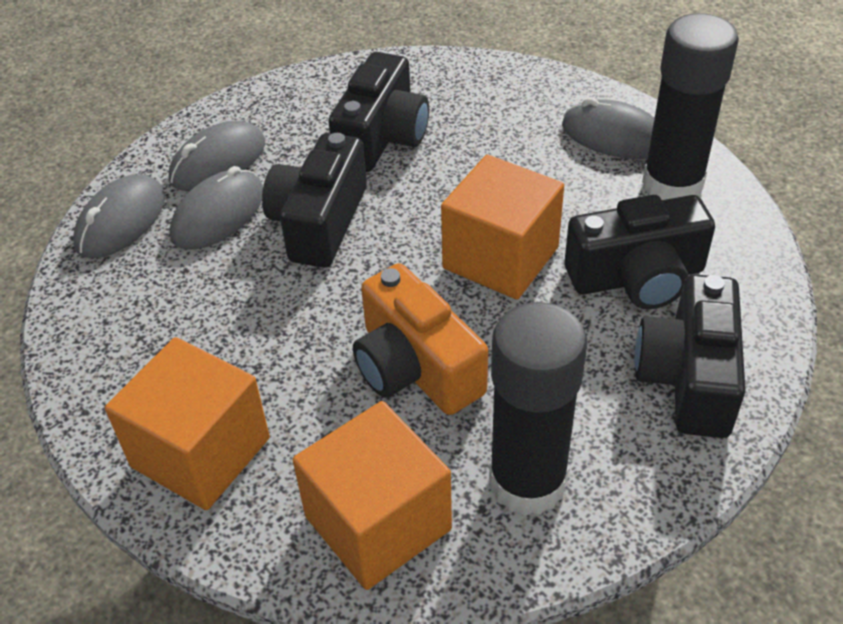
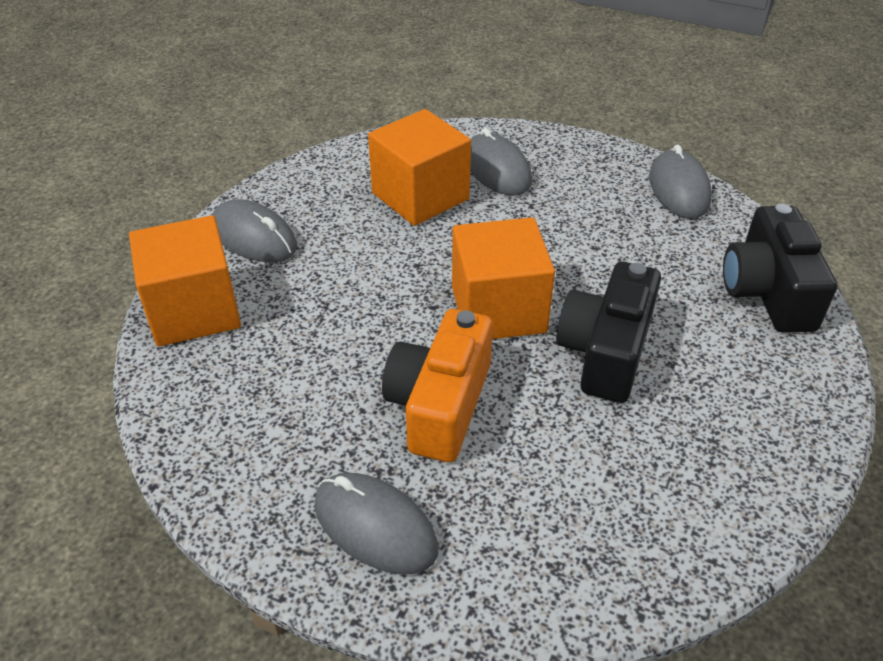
black camera: 4 -> 2
black glue stick: 2 -> 0

